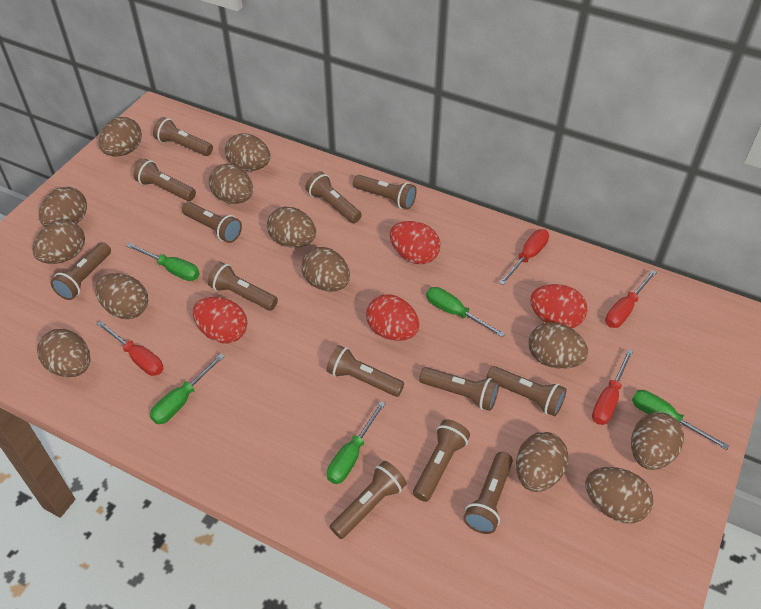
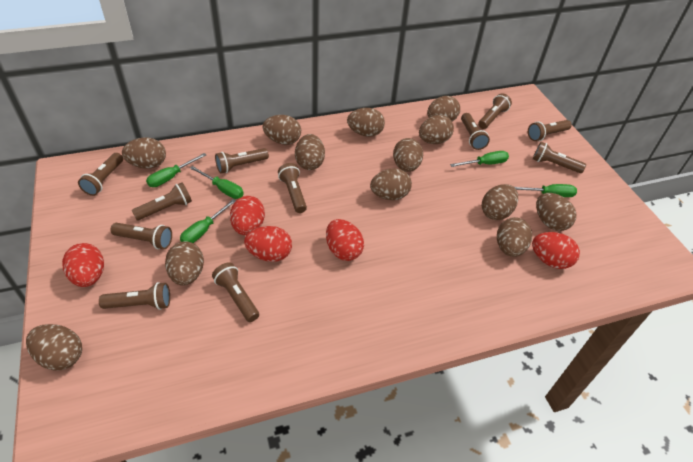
brown flashlight: 13 -> 11
red egg: 4 -> 5
red screwdriver: 4 -> 0

